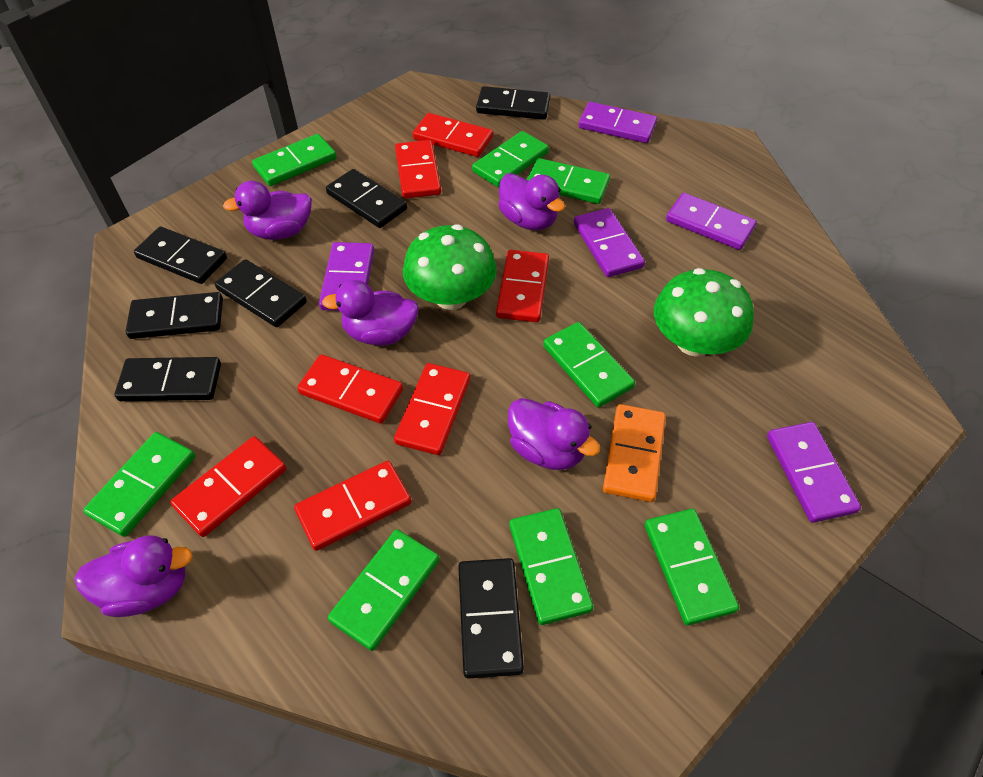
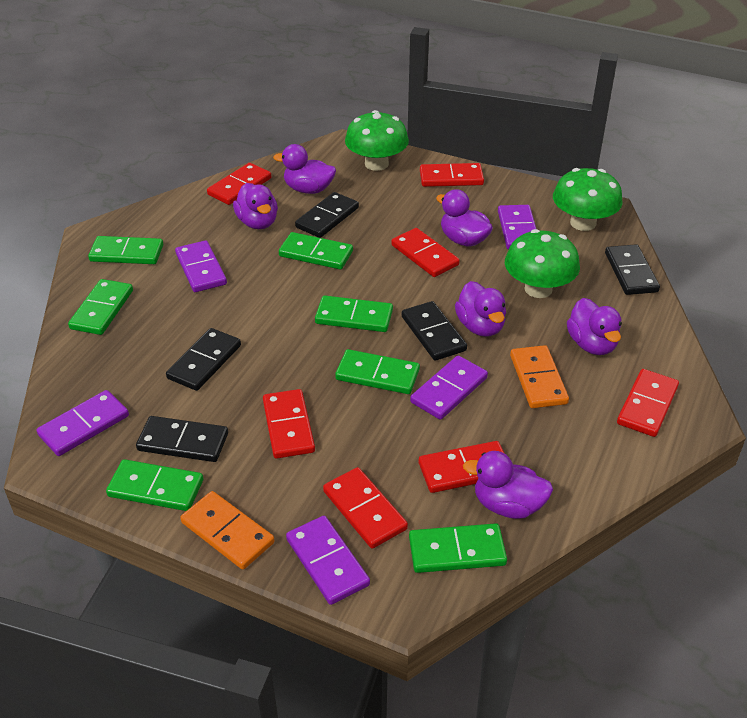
black domino: 7 -> 5
green domino: 8 -> 7
green mushroom: 2 -> 3
orange domino: 1 -> 2
purple duck: 5 -> 6

